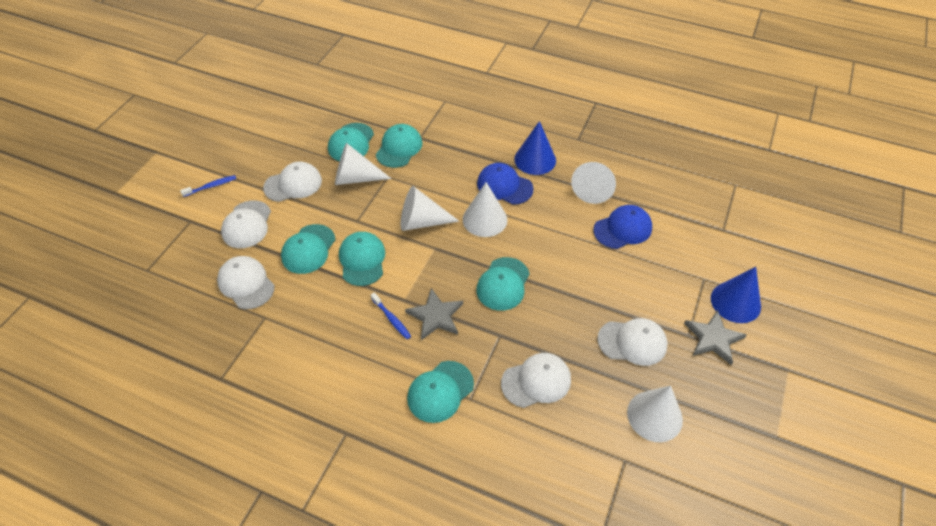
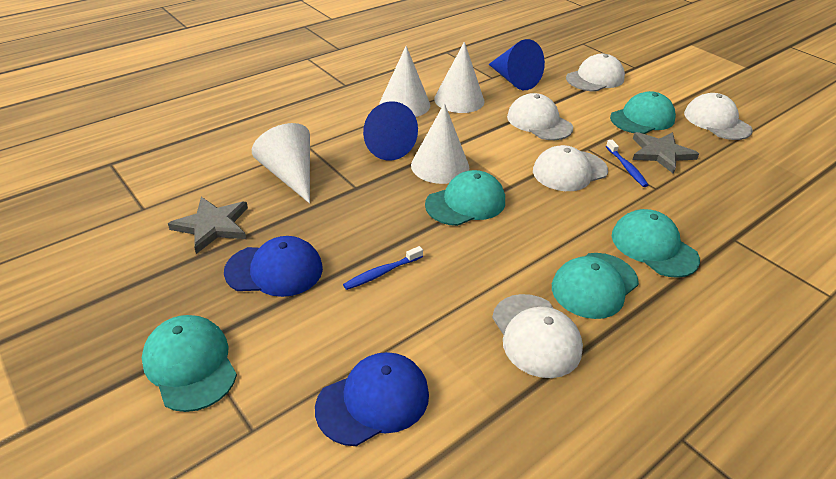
turquoise cap: 6 -> 5
white cone: 5 -> 4

